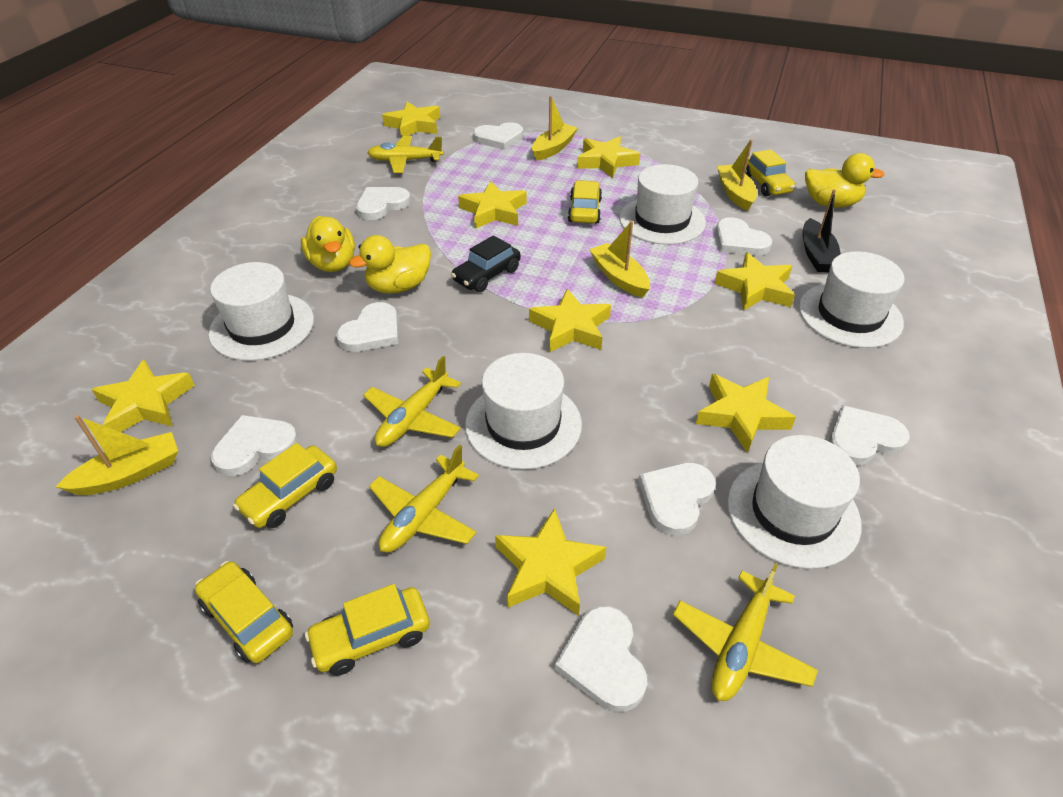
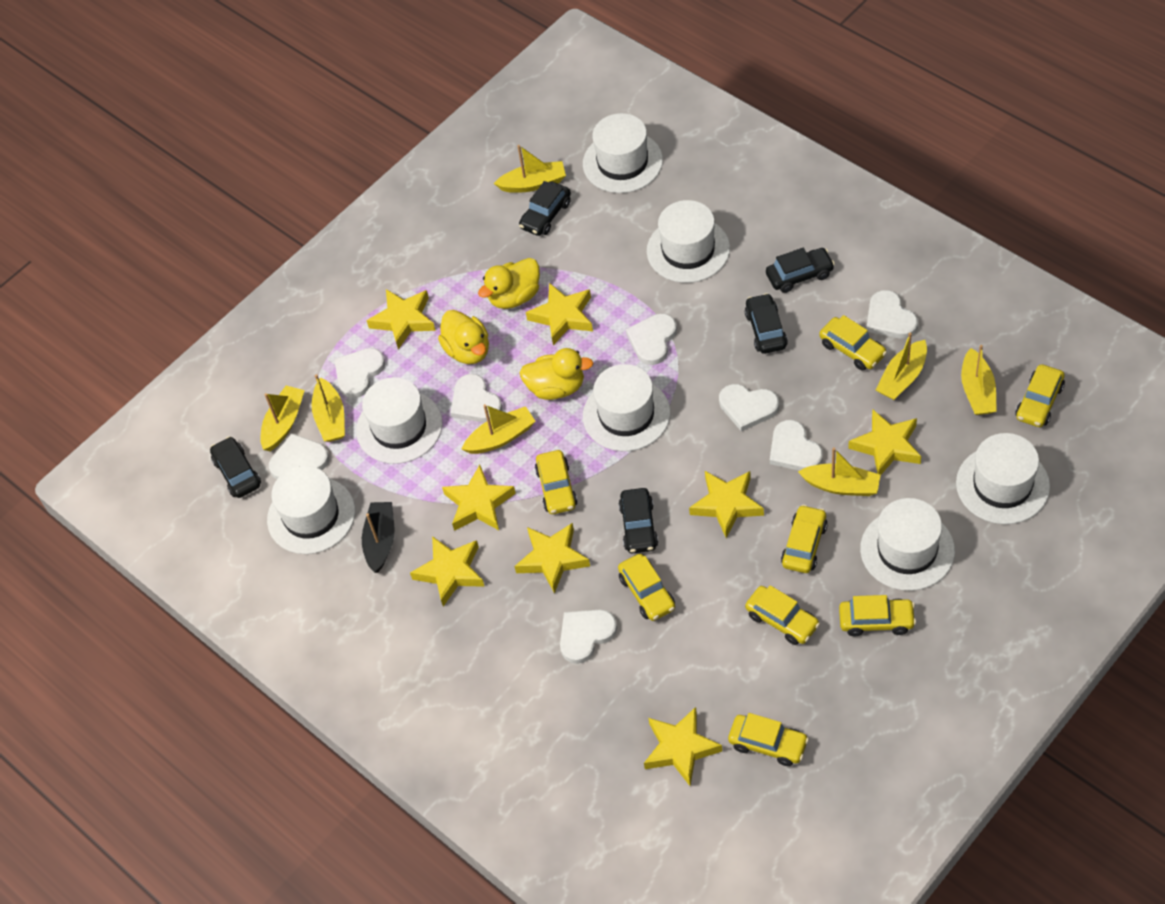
black car: 1 -> 5
white hat: 5 -> 7
yellow boat: 4 -> 7
yellow car: 5 -> 8
yellow plane: 4 -> 0

